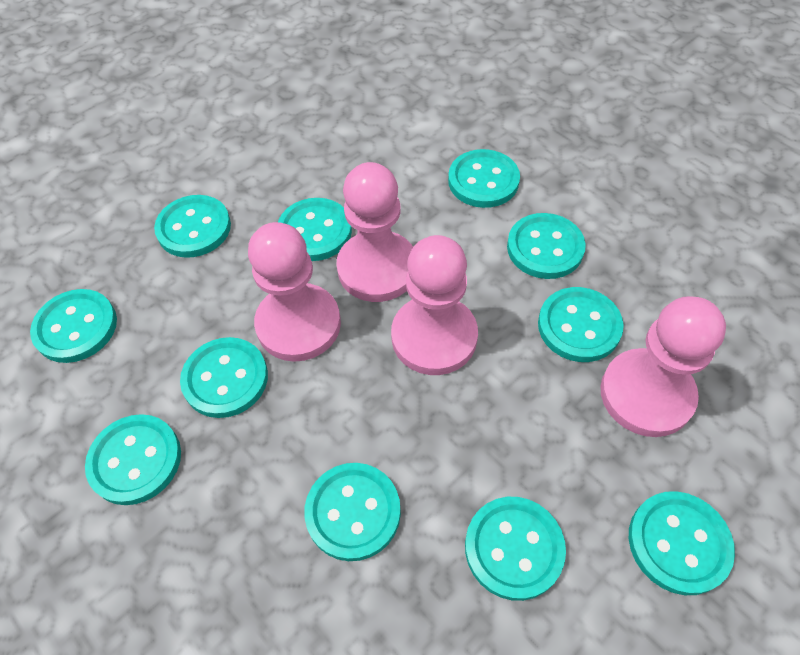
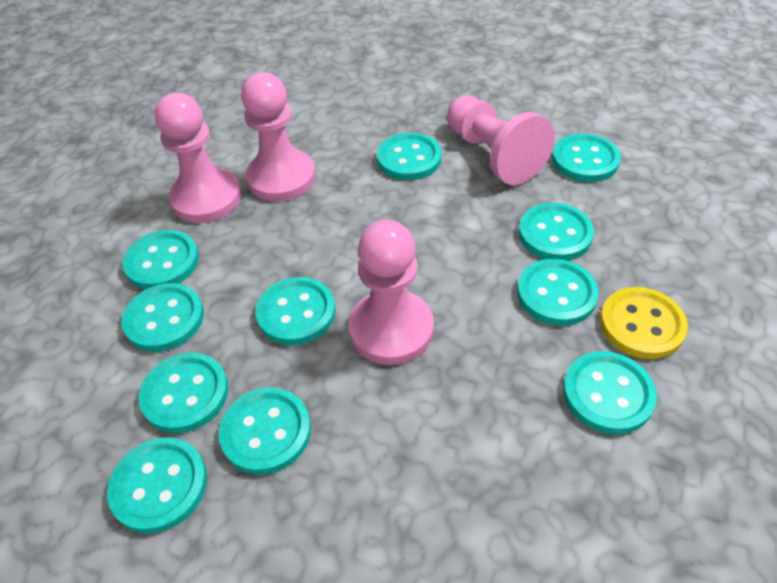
yellow button: 0 -> 1

